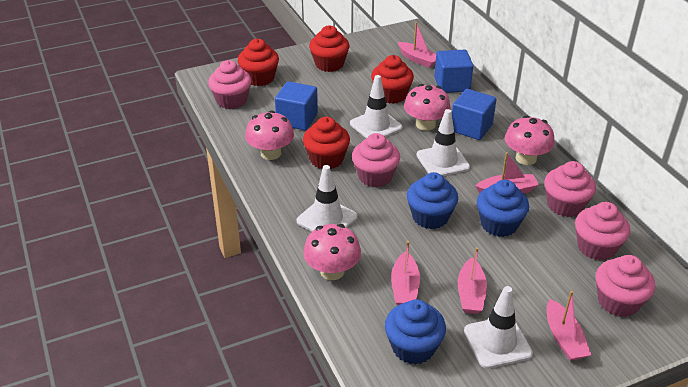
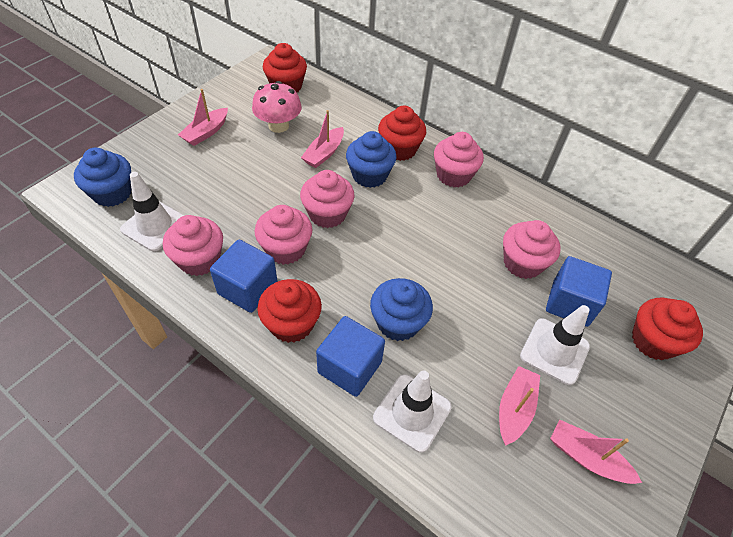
pink boat: 5 -> 4
pink mushroom: 4 -> 1
white traffic cone: 4 -> 3

